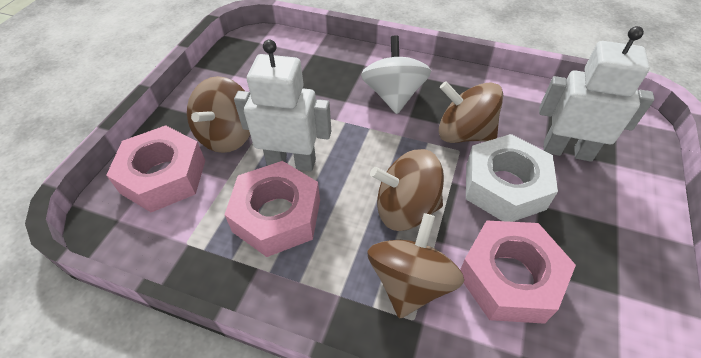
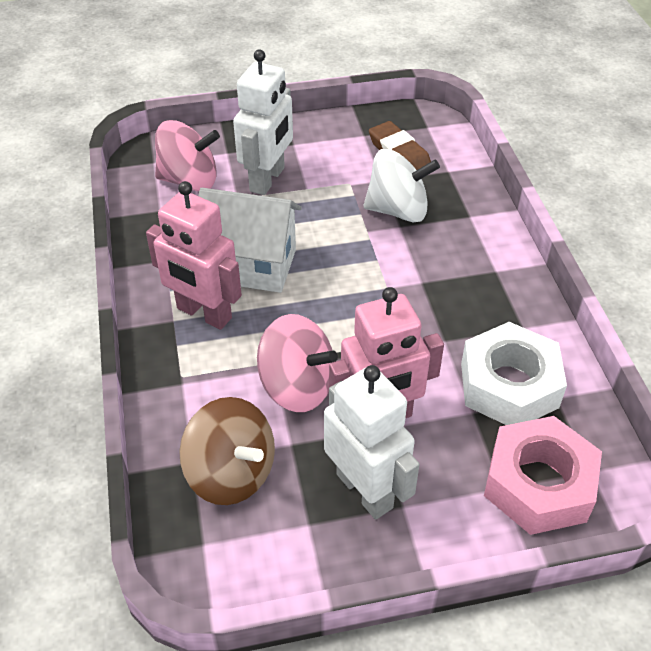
brown eraser: 0 -> 1
brown spinning top: 4 -> 1
pink nut: 3 -> 1
pink robot: 0 -> 2
pink spinning top: 0 -> 2
white house: 0 -> 1

